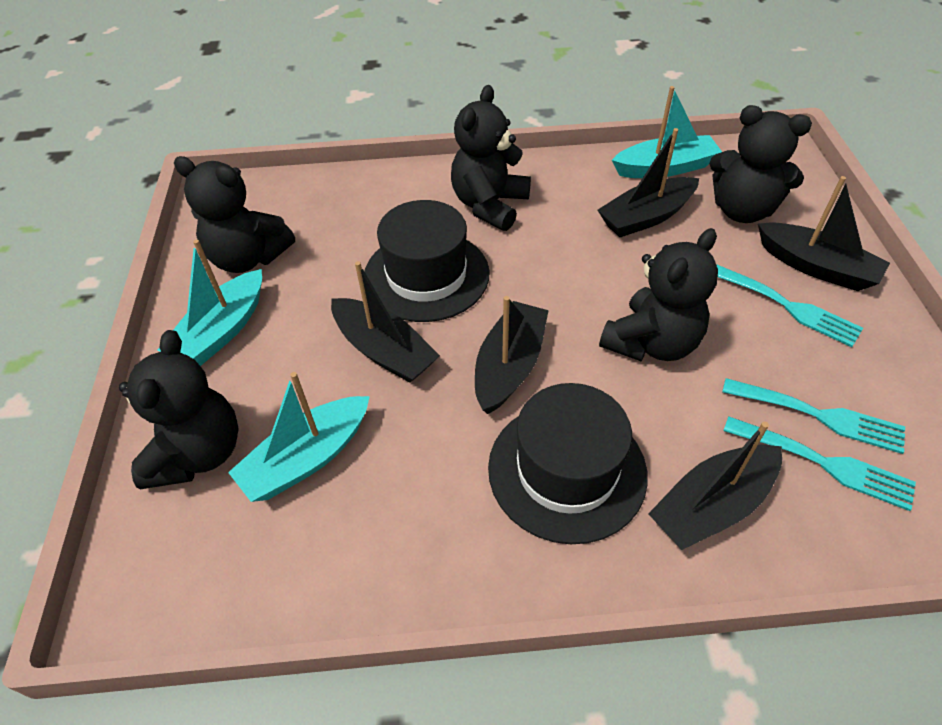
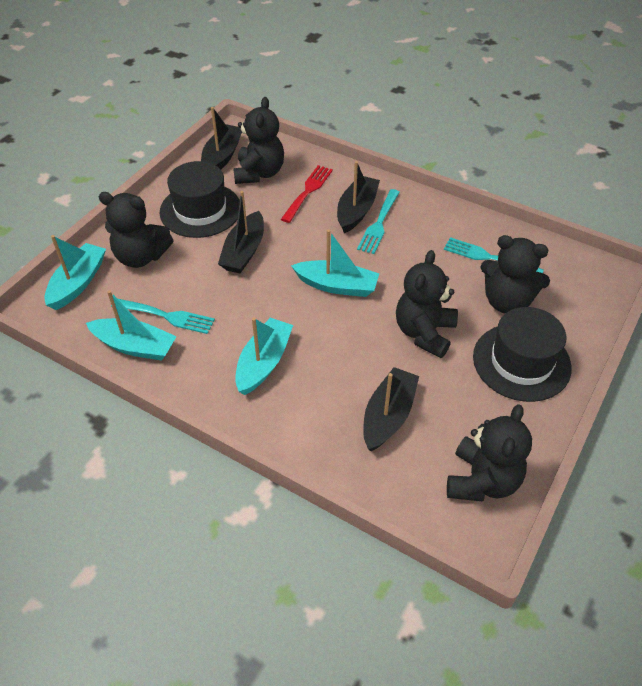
black boat: 5 -> 4
red fork: 0 -> 1
turquoise boat: 3 -> 4

